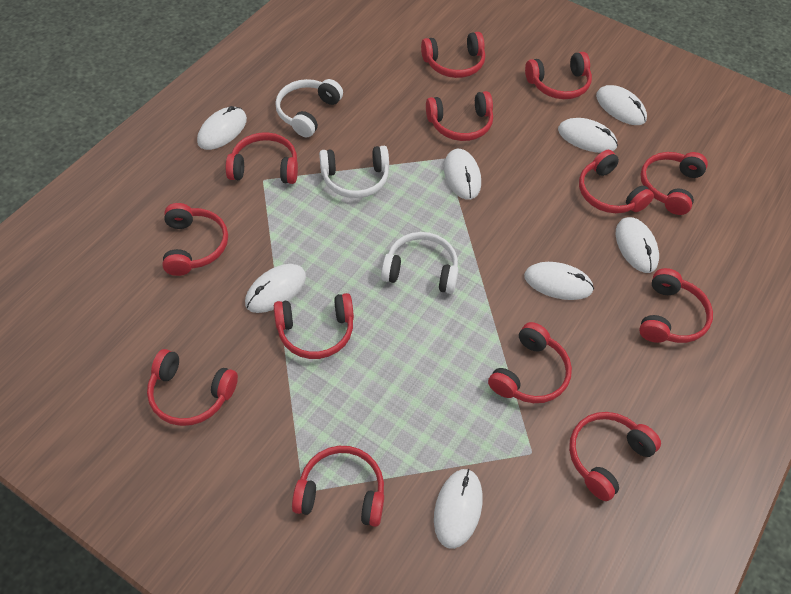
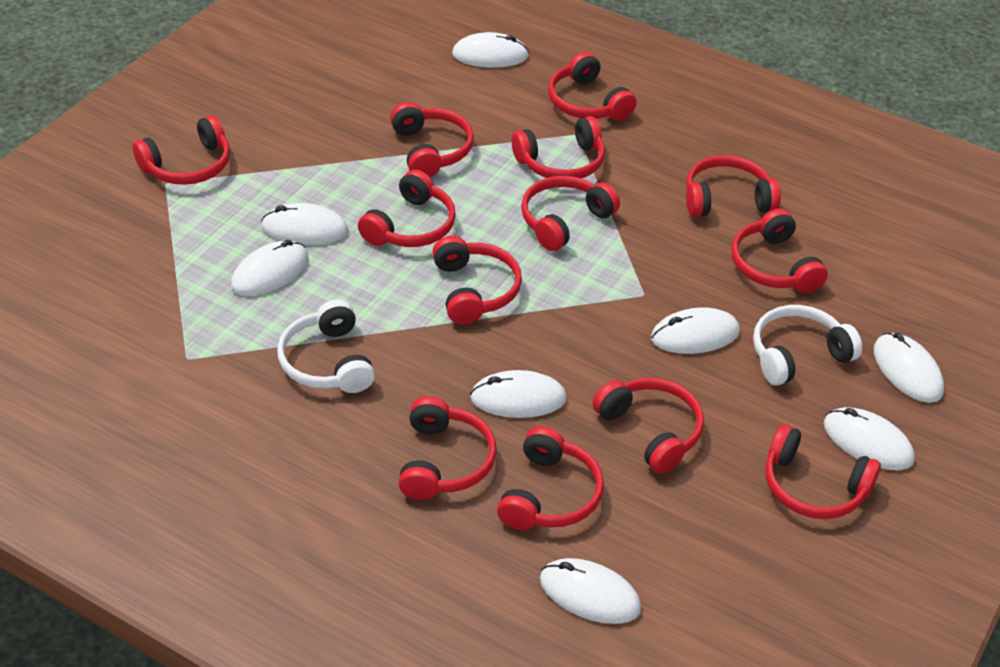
white headphones: 3 -> 2

